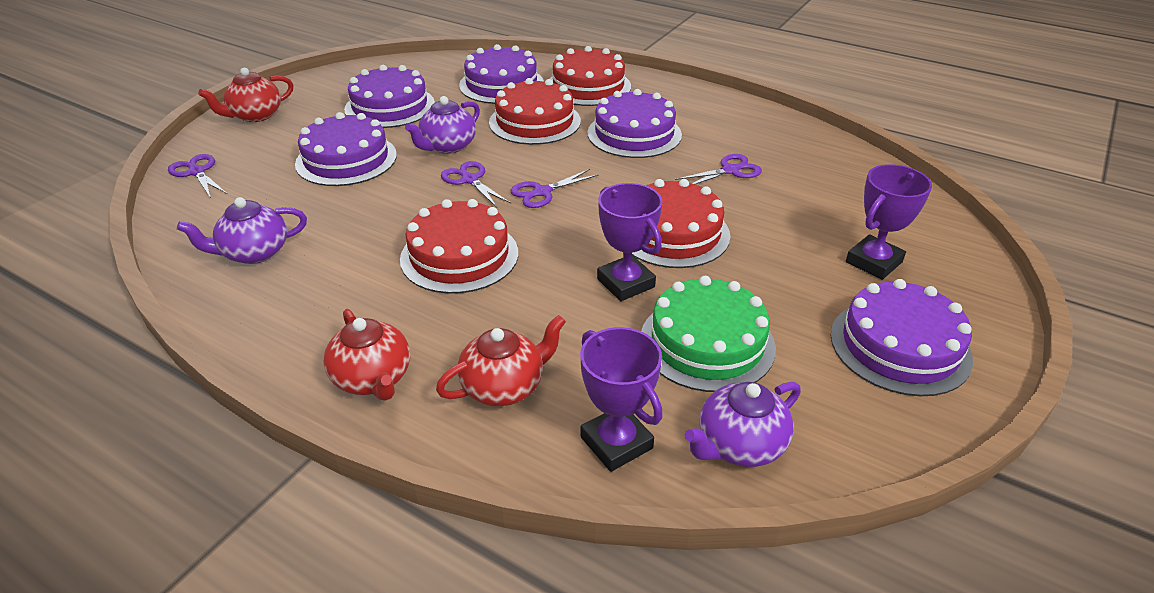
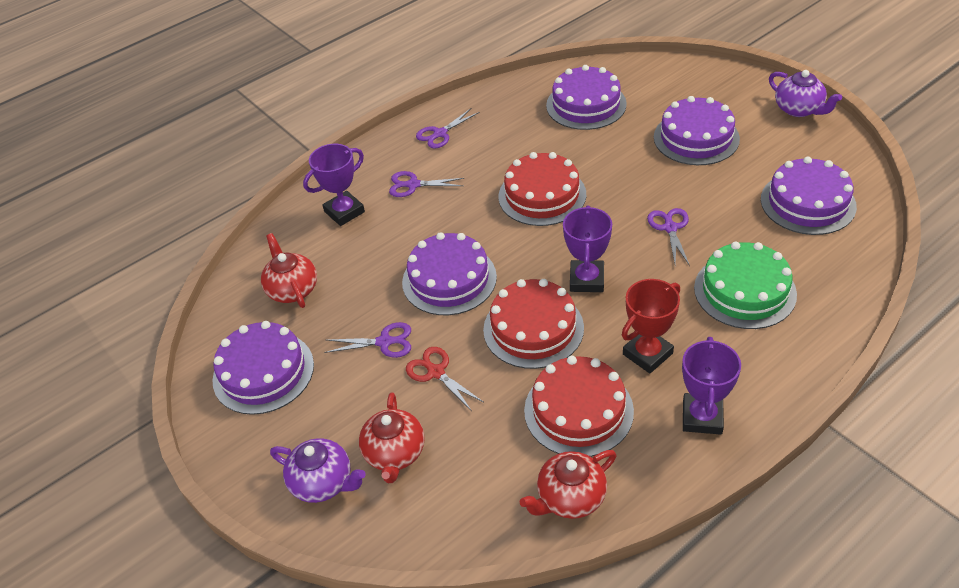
purple teapot: 3 -> 2
red cake: 4 -> 3
red scissors: 0 -> 1
red trophy: 0 -> 1

